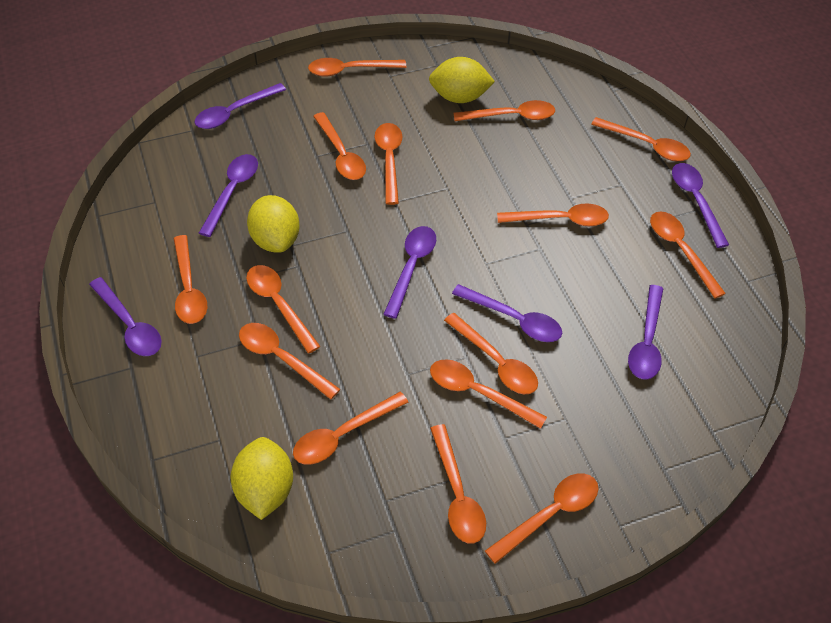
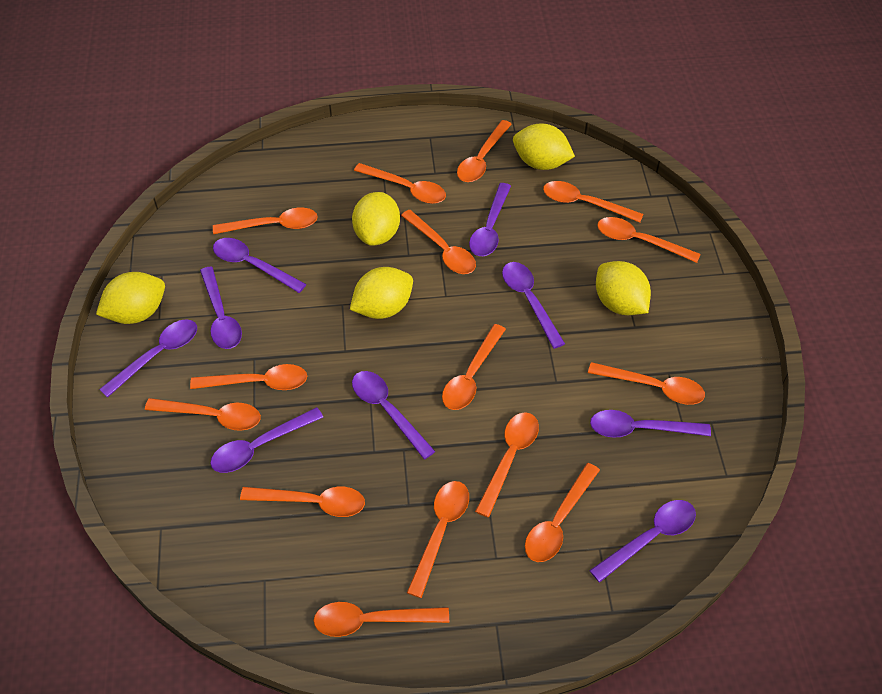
purple spoon: 7 -> 9
yellow lemon: 3 -> 5

